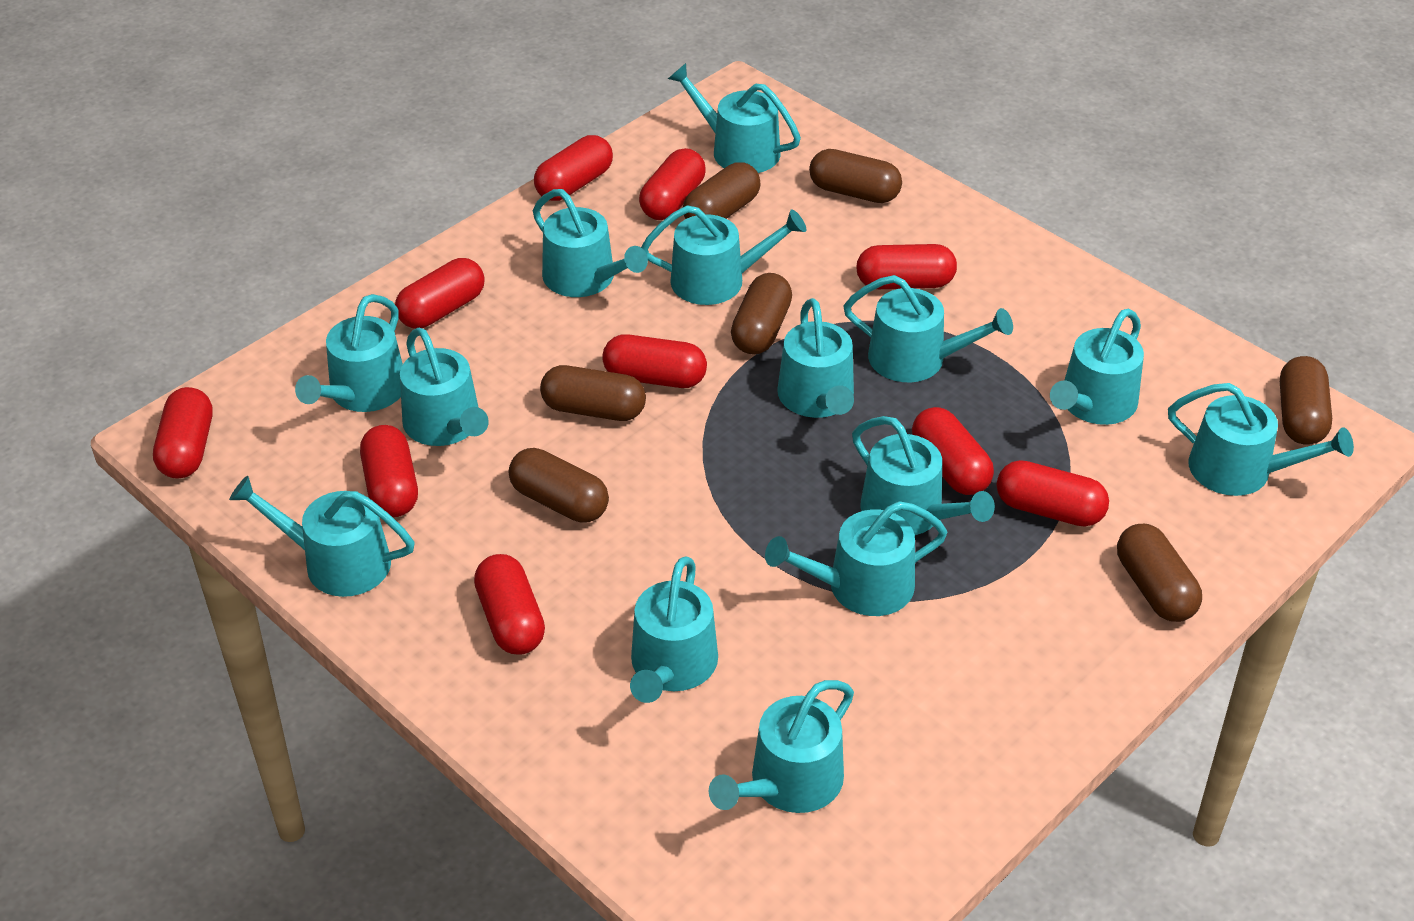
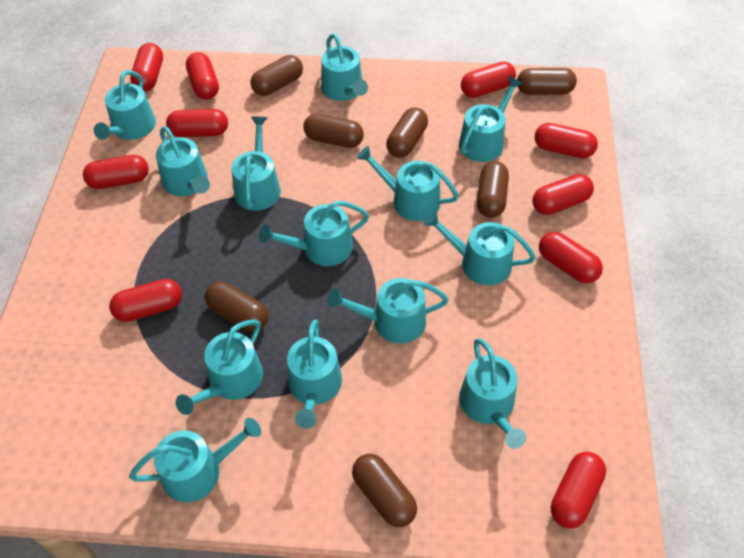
turquoise watering can: 14 -> 13

